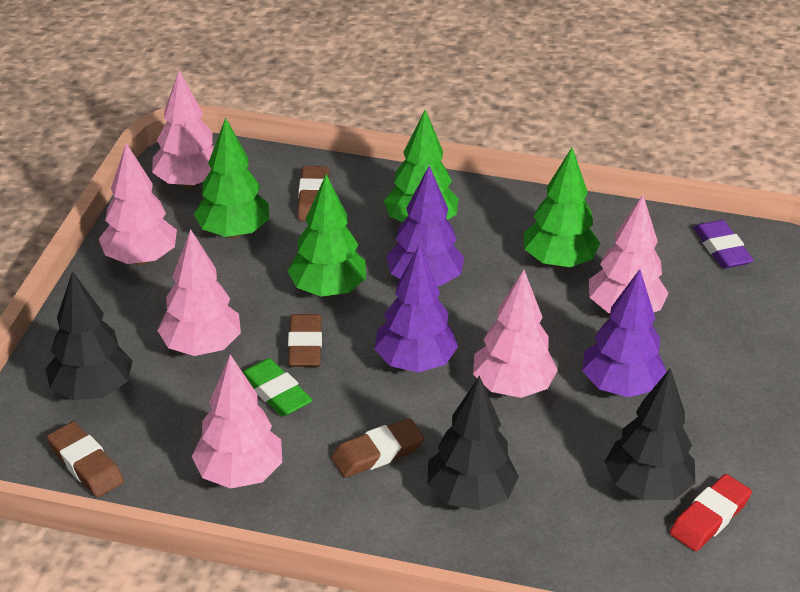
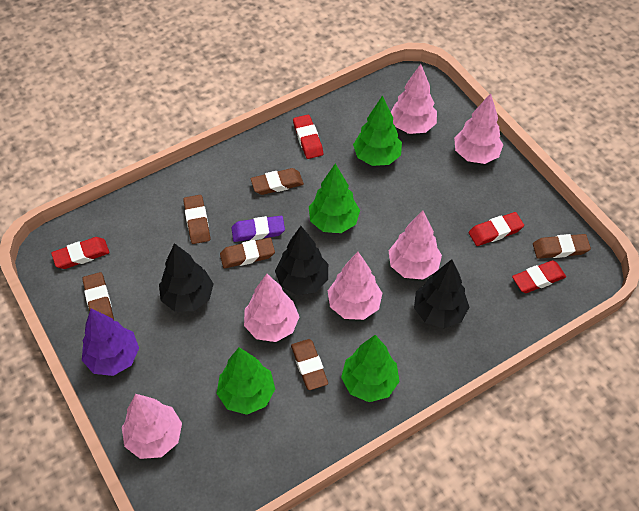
brown eraser: 4 -> 6
green eraser: 1 -> 0
purple tree: 3 -> 1
red eraser: 1 -> 4

